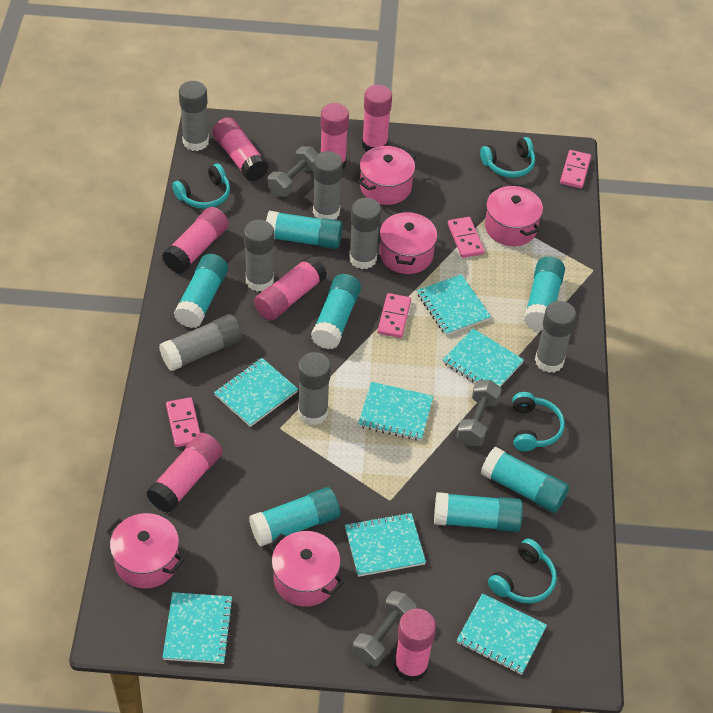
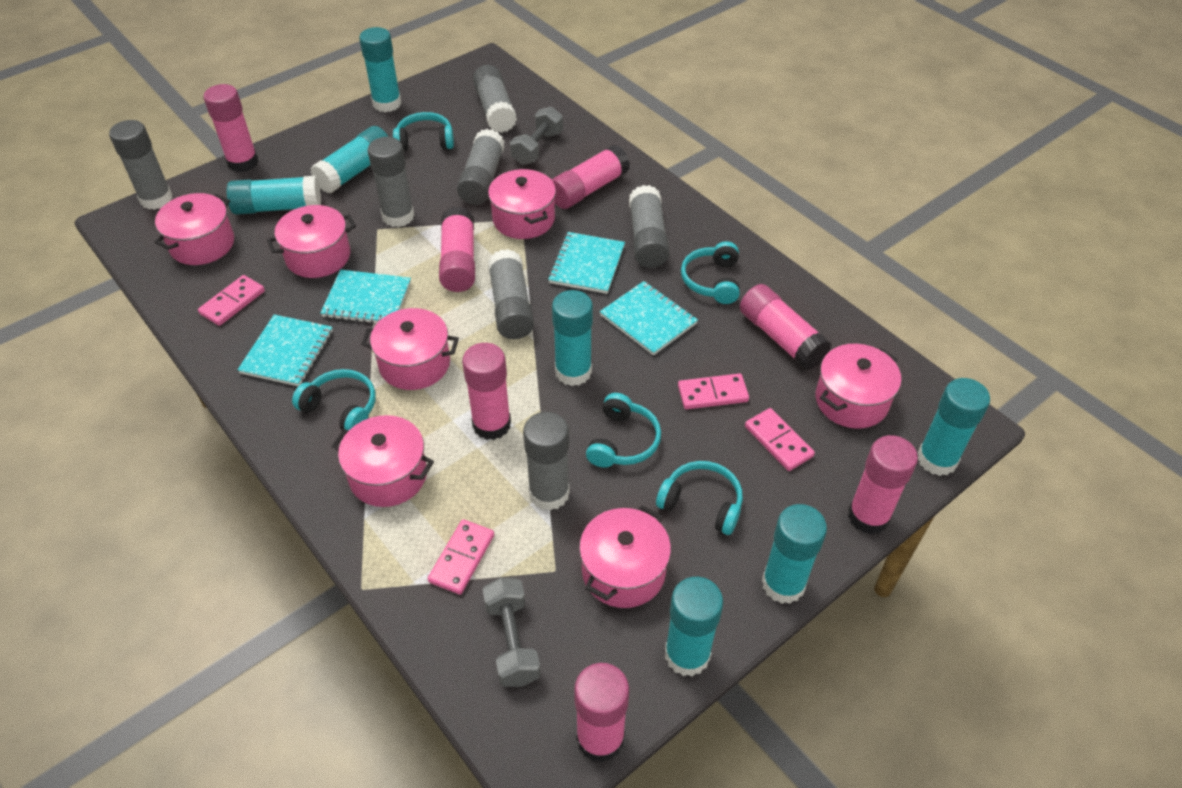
grey dumbbell: 3 -> 2
pink pot: 5 -> 7
turquoise headphones: 4 -> 5
turquoise notebook: 7 -> 4

